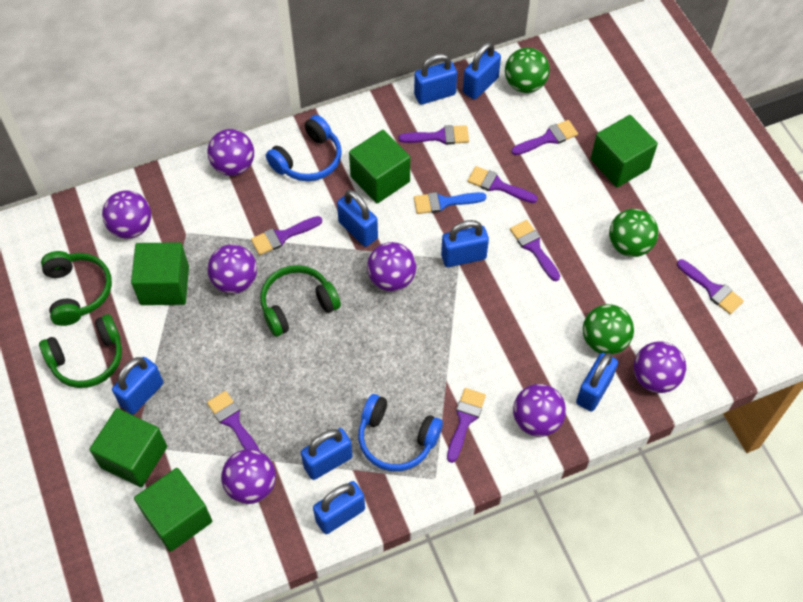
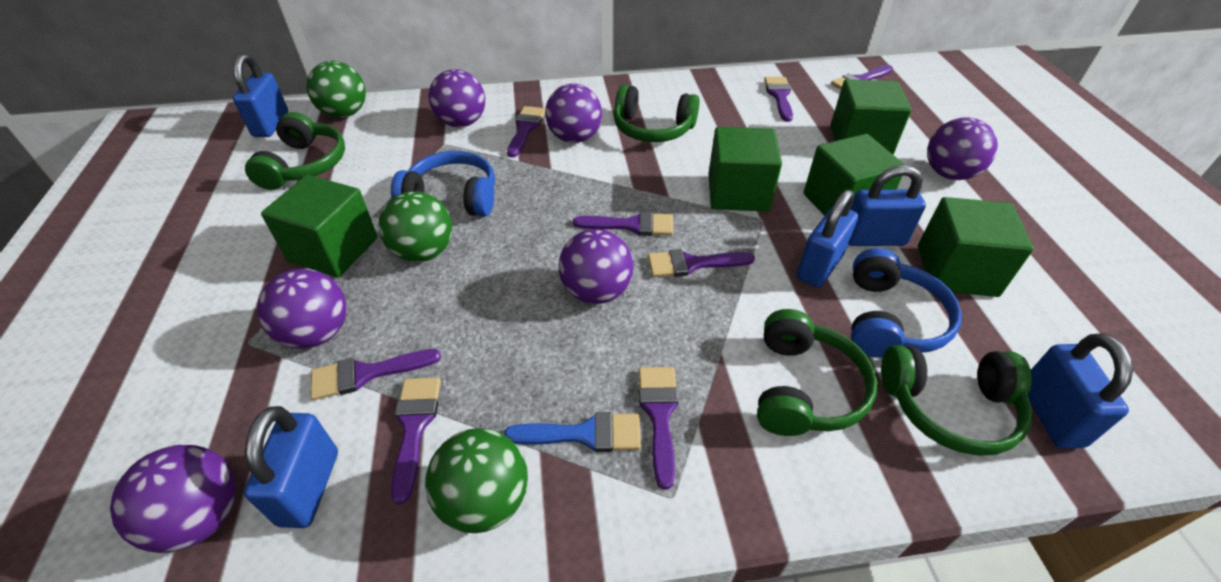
blue padlock: 8 -> 5
green headphones: 3 -> 4
purple ball: 7 -> 6

